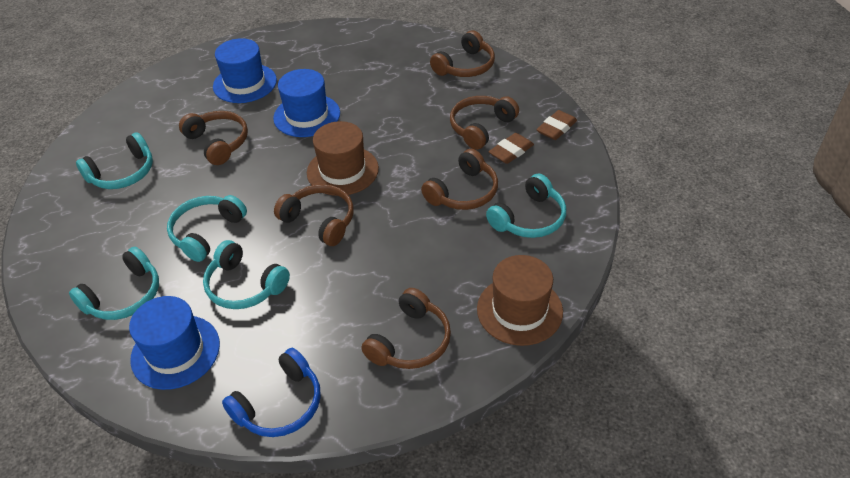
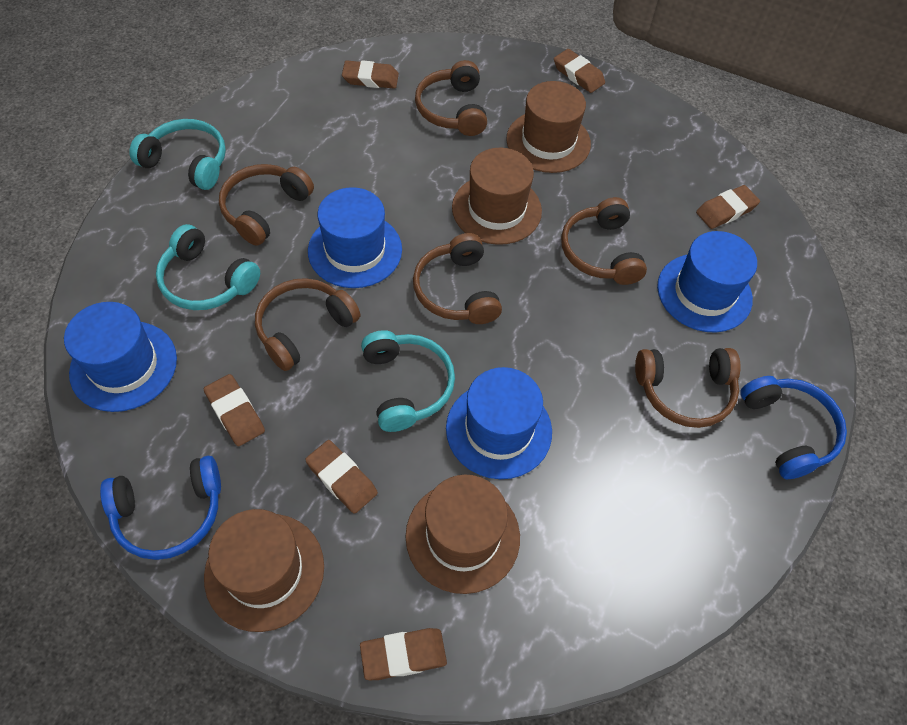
blue hat: 3 -> 4
blue headphones: 1 -> 2
brown eraser: 2 -> 6
brown hat: 2 -> 4
turquoise headphones: 5 -> 3

